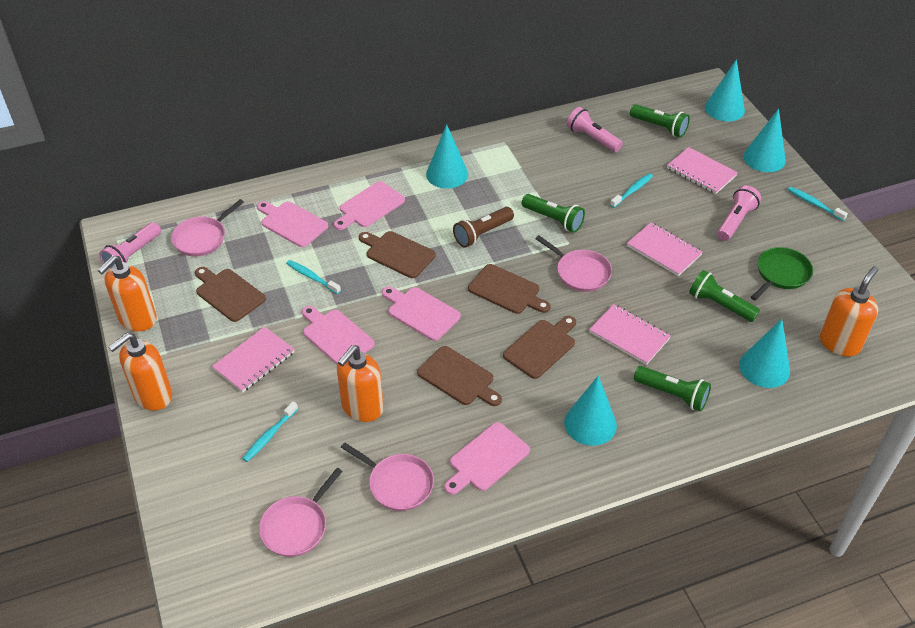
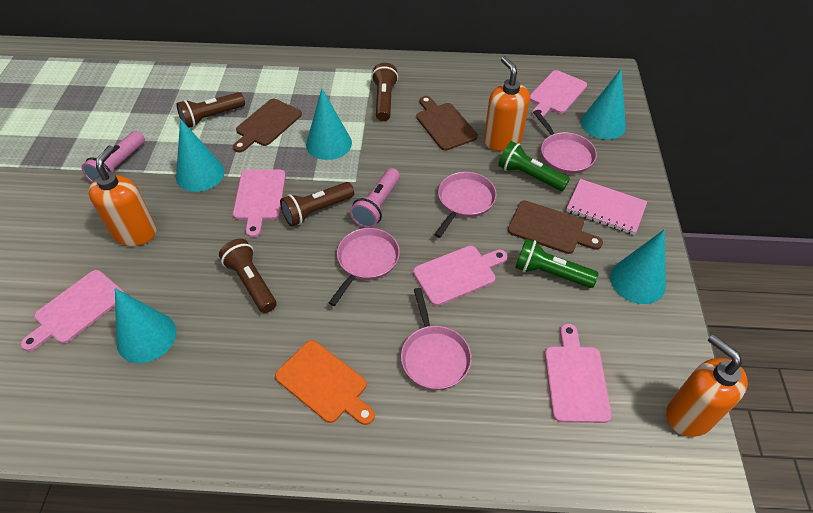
brown cutting board: 5 -> 3
brown flashlight: 1 -> 4
green flashlight: 4 -> 2
green pan: 1 -> 0
orange cutting board: 0 -> 1
orange soap dispenser: 4 -> 3
pink flashlight: 3 -> 2
pink notebook: 4 -> 1
turquoise toothbrush: 4 -> 0

